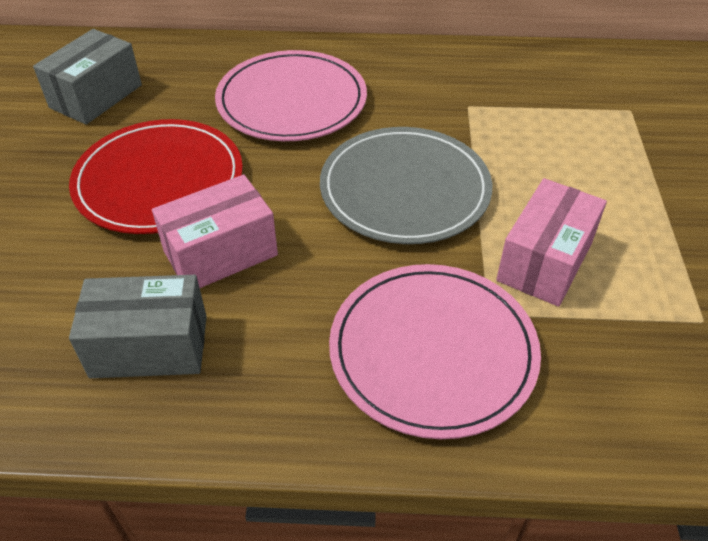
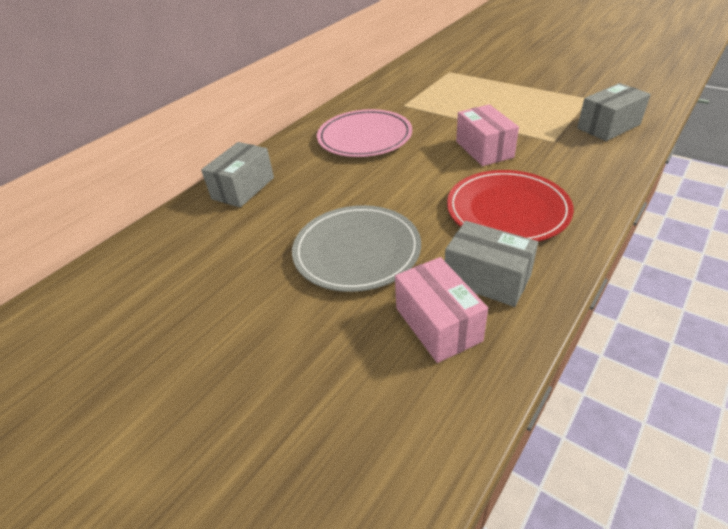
grey box: 2 -> 3
pink plate: 2 -> 1

